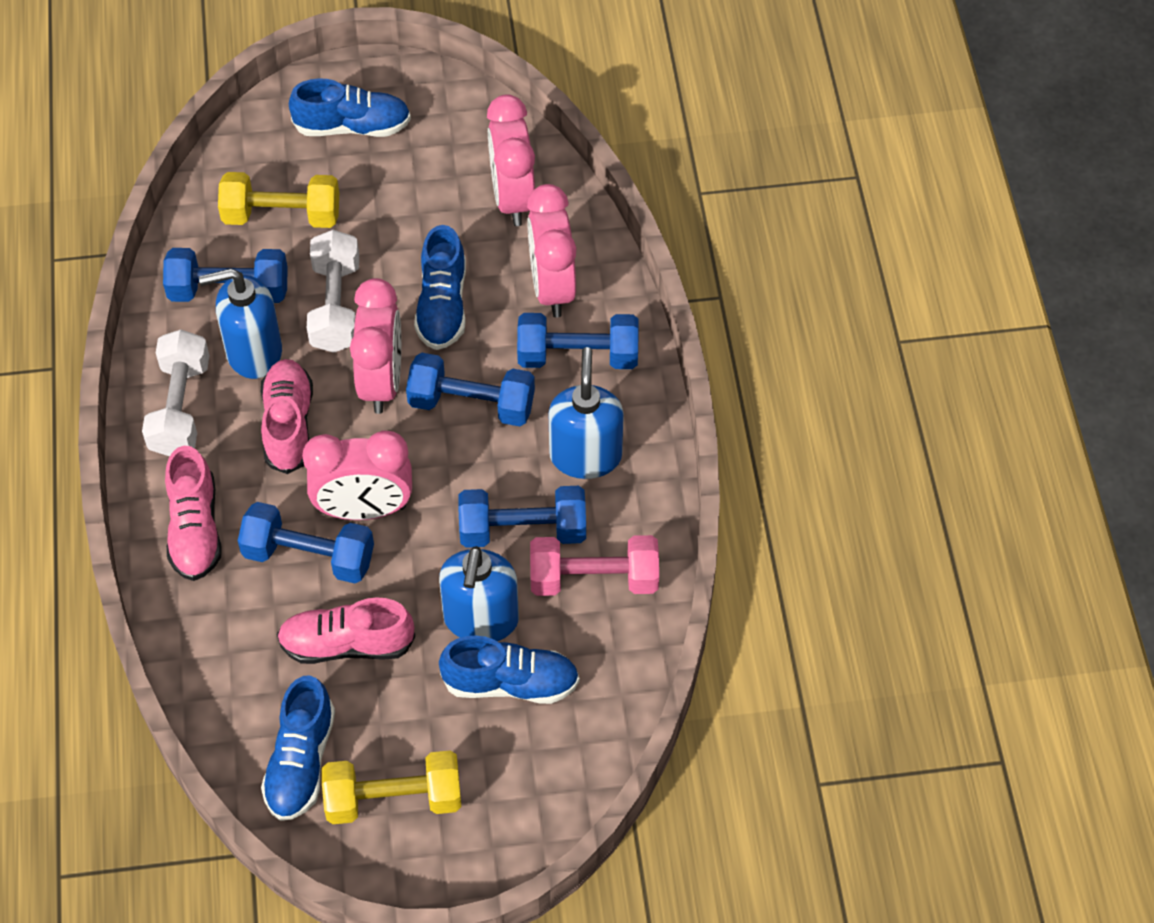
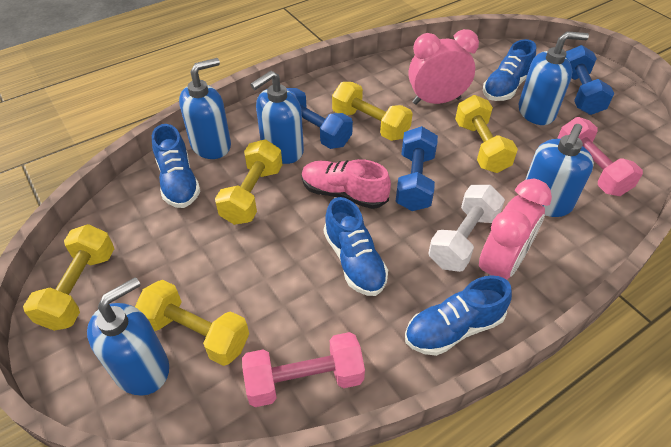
blue dumbbell: 5 -> 3
blue soap dispenser: 3 -> 5
pink clock: 4 -> 2
pink dumbbell: 1 -> 2
pink shoe: 3 -> 1
white dumbbell: 2 -> 1
yellow dumbbell: 2 -> 5

